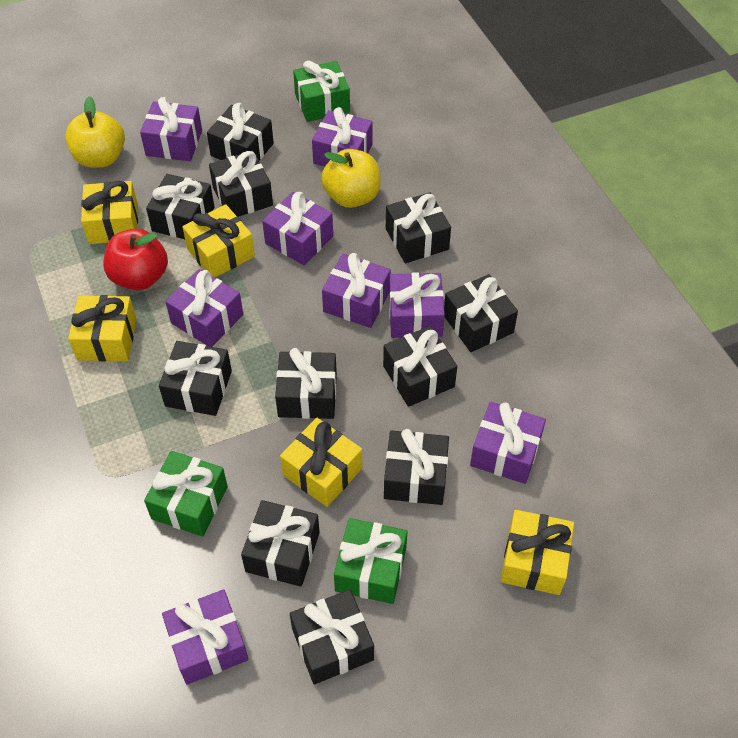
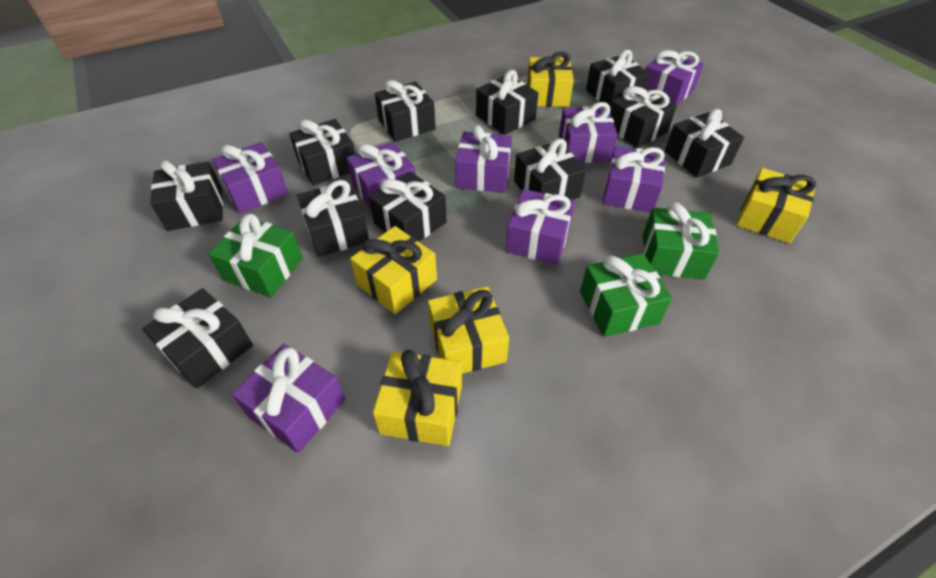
red apple: 1 -> 0
yellow apple: 2 -> 0

